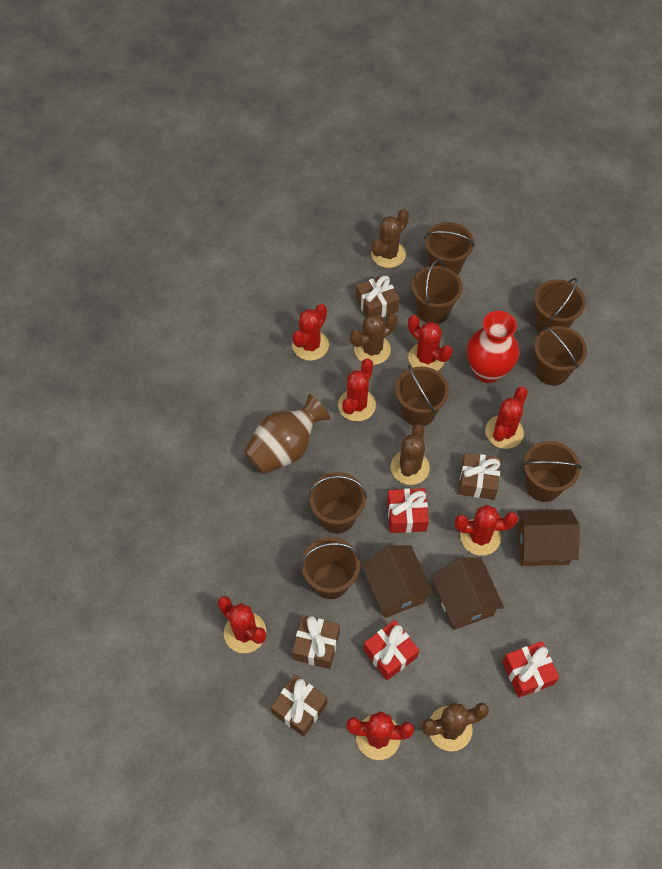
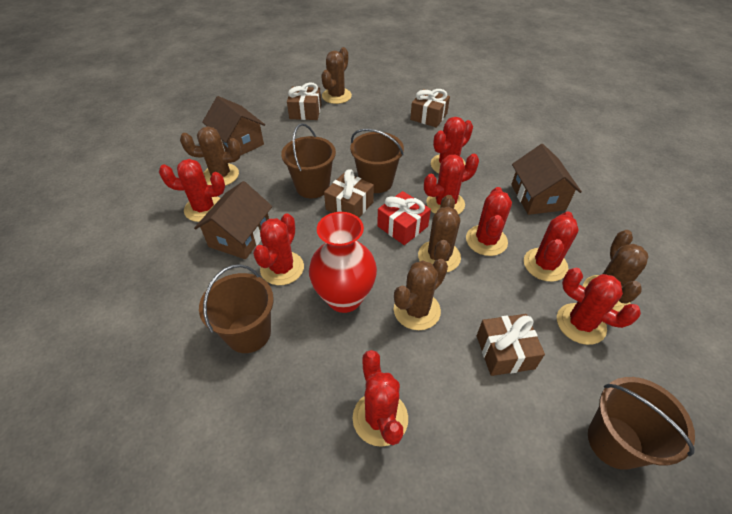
brown bucket: 8 -> 4
brown cactus: 4 -> 5
brown vase: 1 -> 0
red cactus: 7 -> 8
red gift: 3 -> 1

